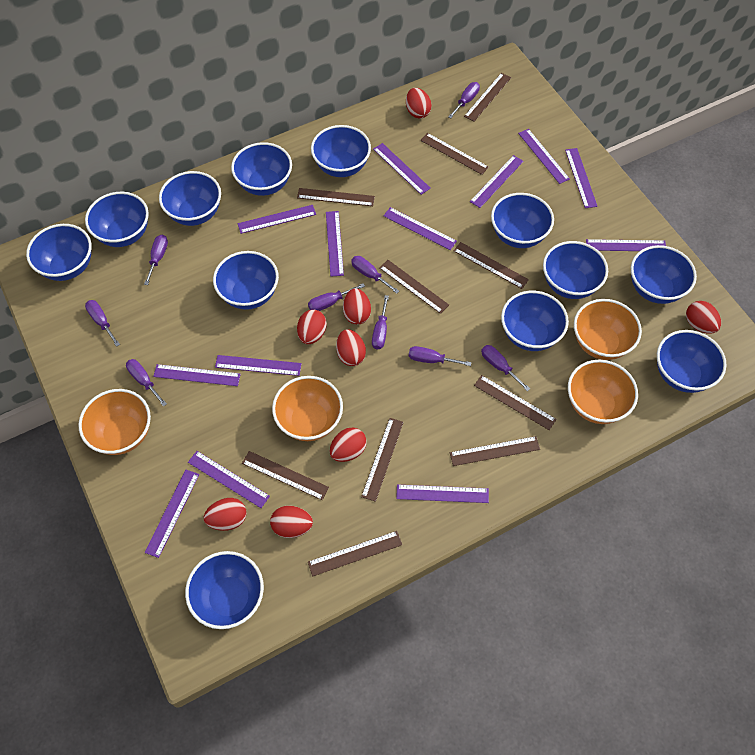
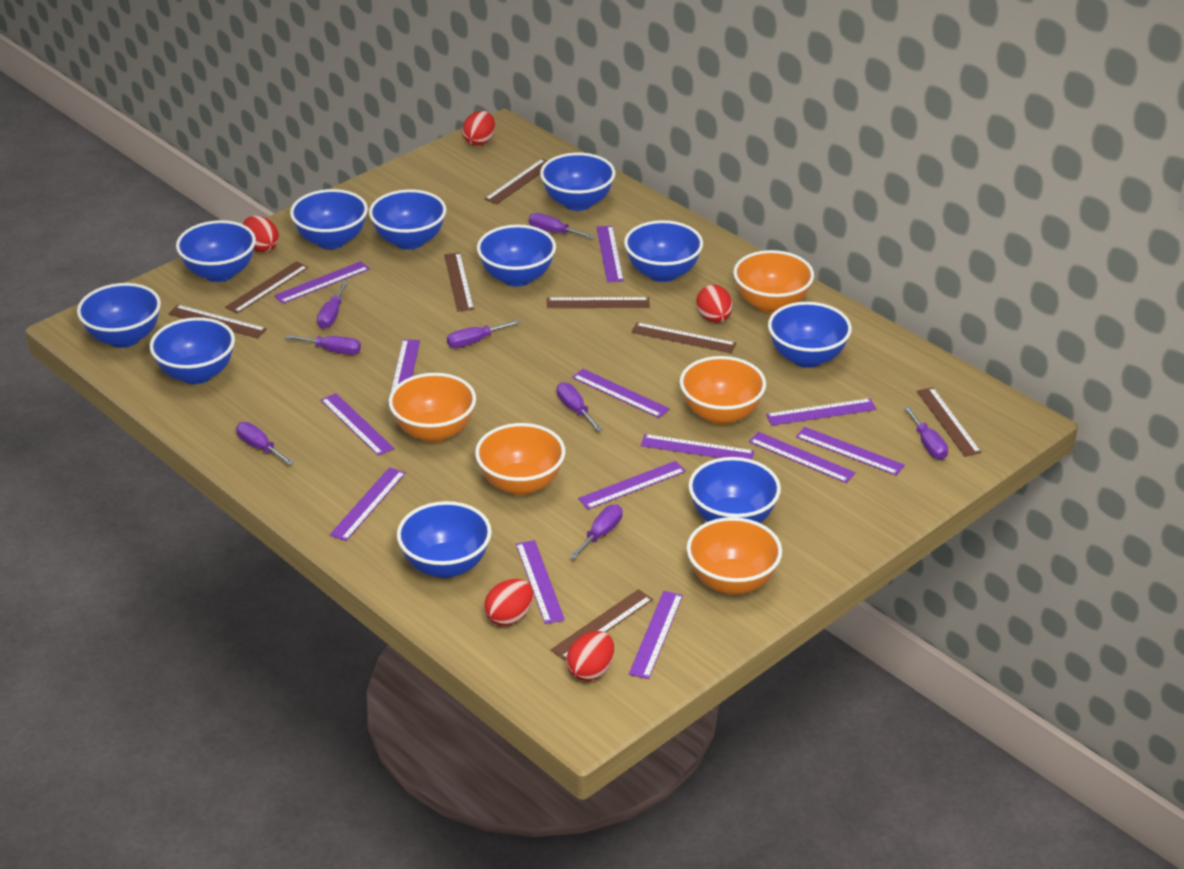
blue bowl: 12 -> 11
brown ruler: 10 -> 8
orange bowl: 4 -> 5
purple screwdriver: 9 -> 8
red egg: 8 -> 5

